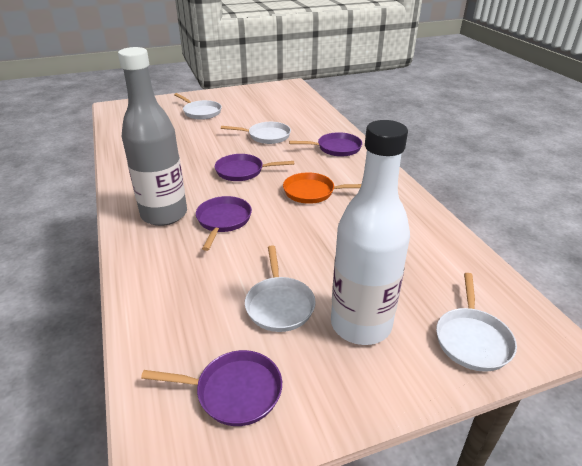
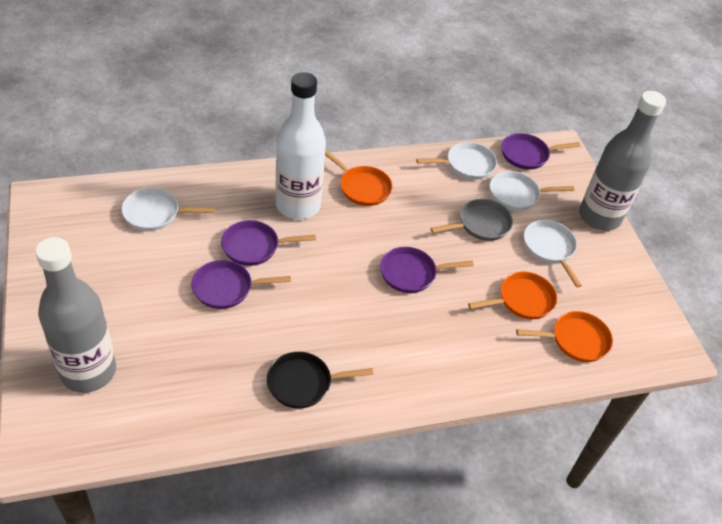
black pan: 0 -> 1
grey bottle: 1 -> 2
grey pan: 0 -> 1
orange pan: 1 -> 3

